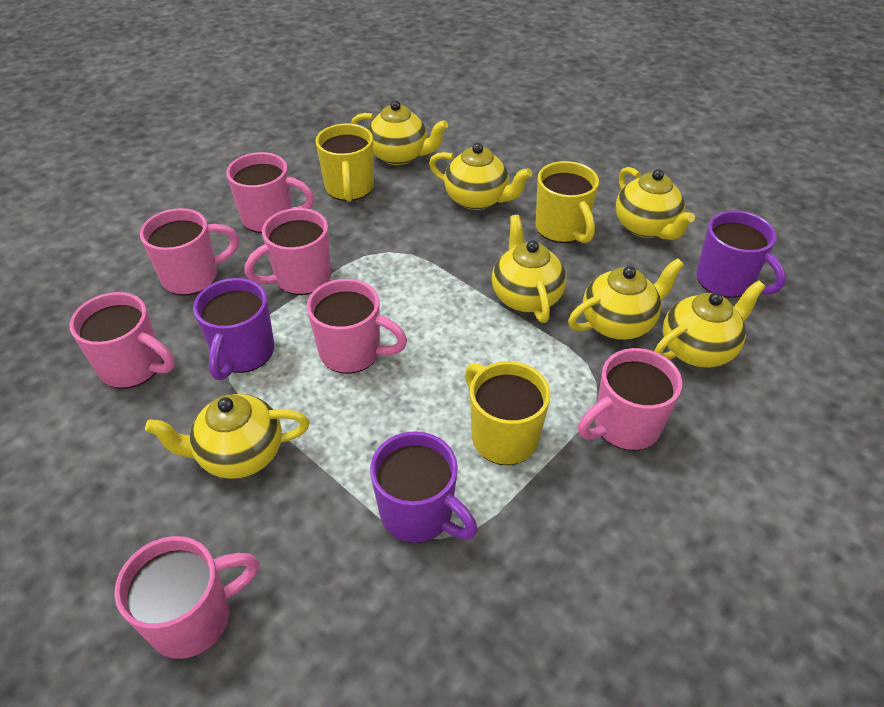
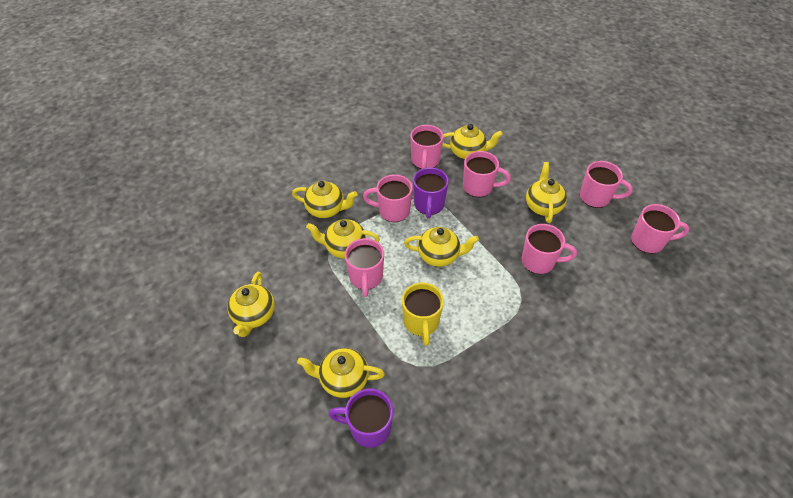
purple mug: 3 -> 2
yellow mug: 3 -> 1

